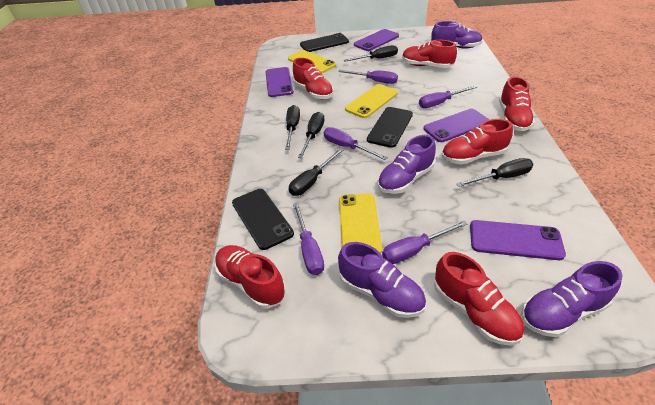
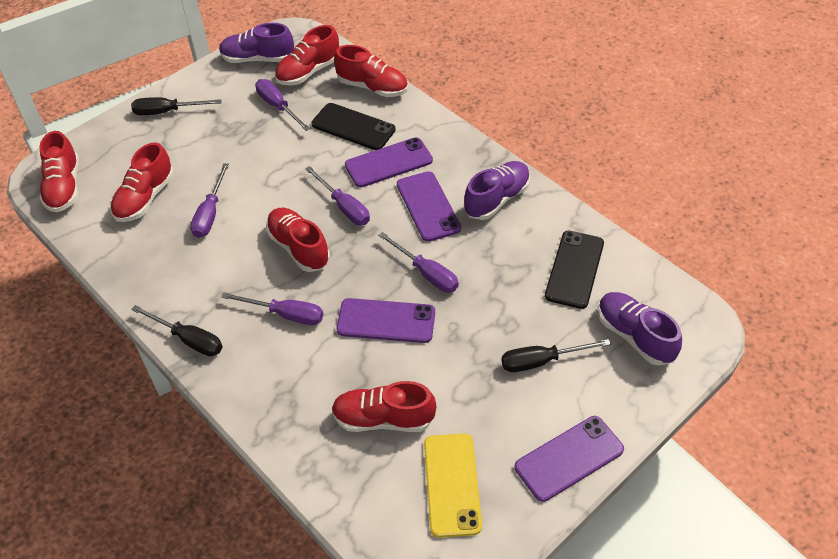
black phone: 3 -> 2
black screwdriver: 5 -> 3
purple shoe: 4 -> 3
yellow phone: 3 -> 1

